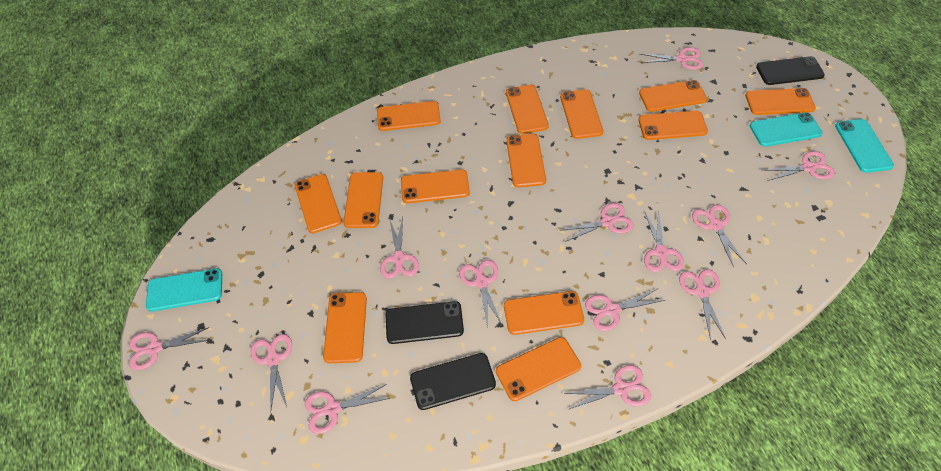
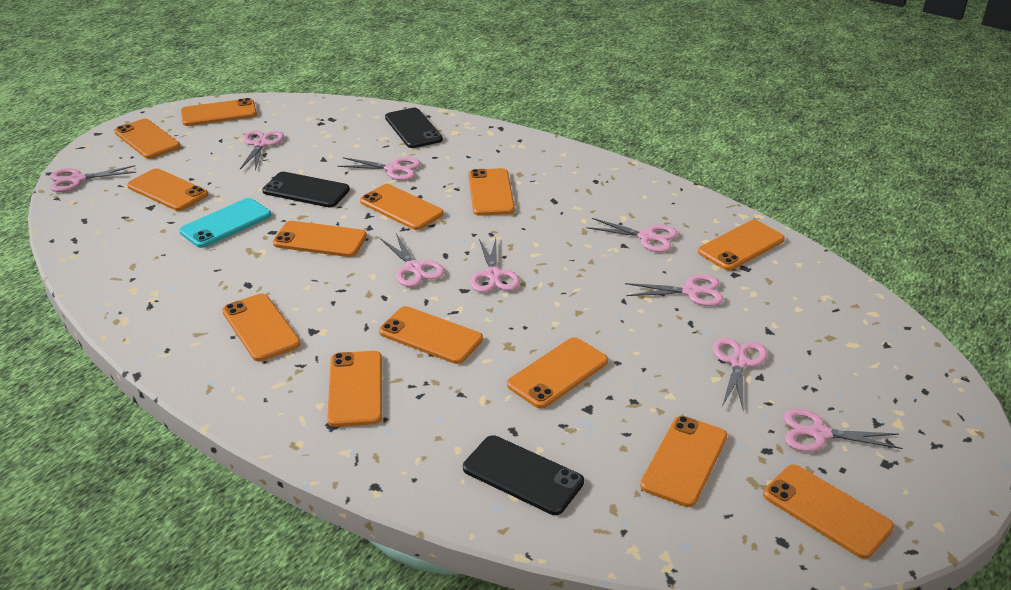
pink scissors: 13 -> 9
turquoise phone: 3 -> 1

